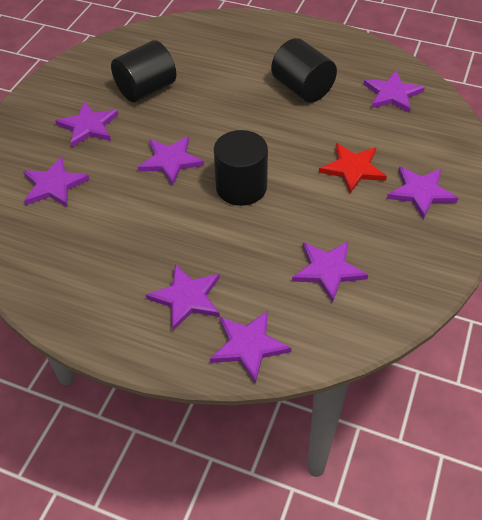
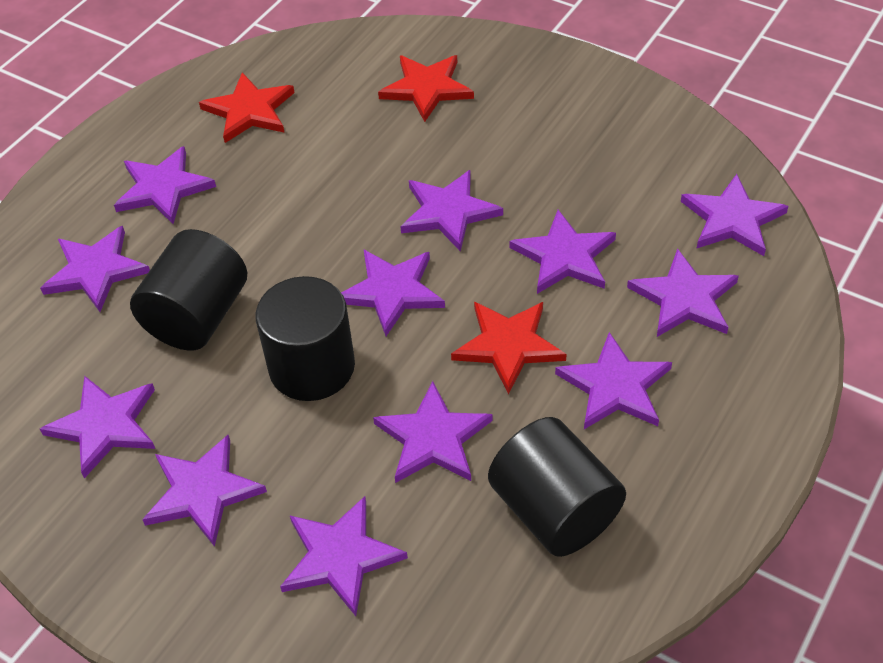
purple star: 8 -> 12
red star: 1 -> 3

